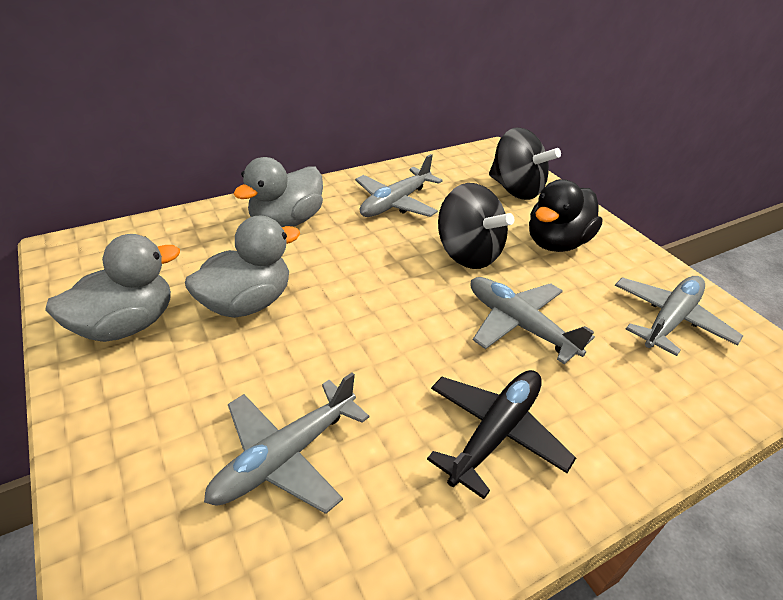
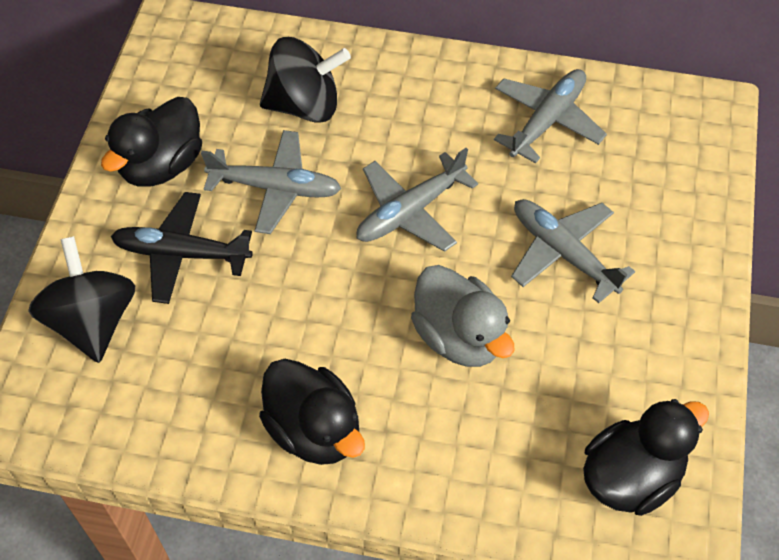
black duck: 1 -> 3
grey duck: 3 -> 1

